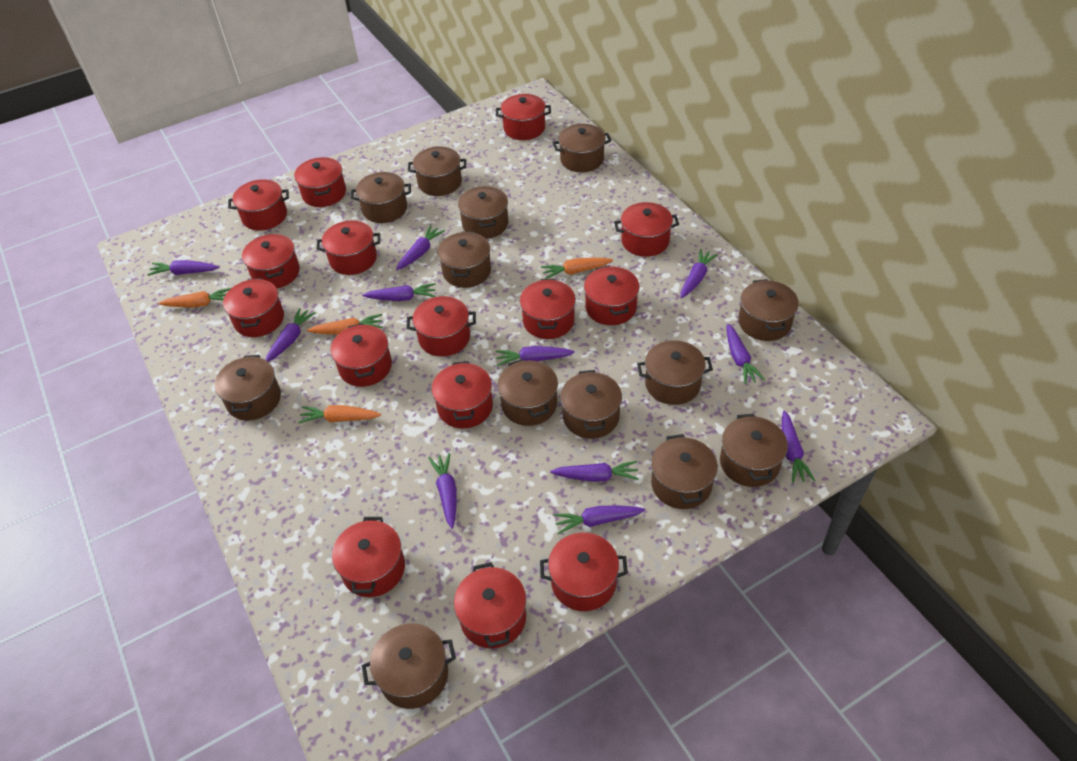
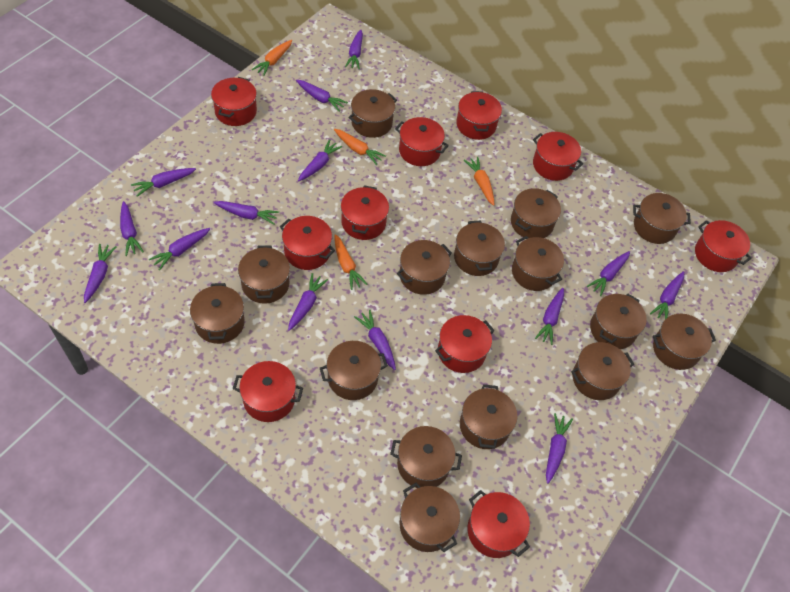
brown pot: 13 -> 15
purple carrot: 11 -> 14
red pot: 15 -> 10

